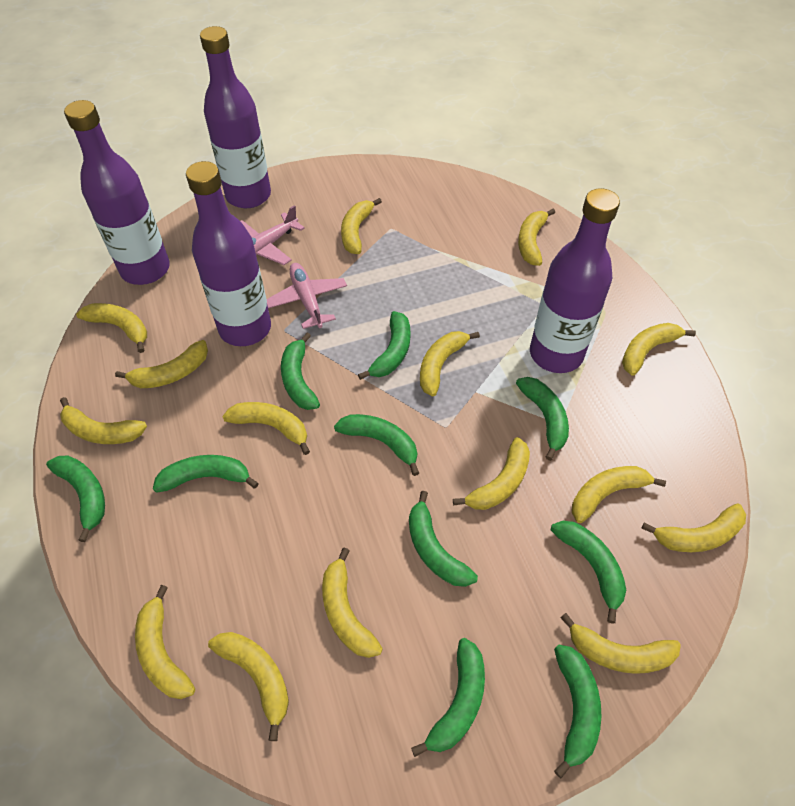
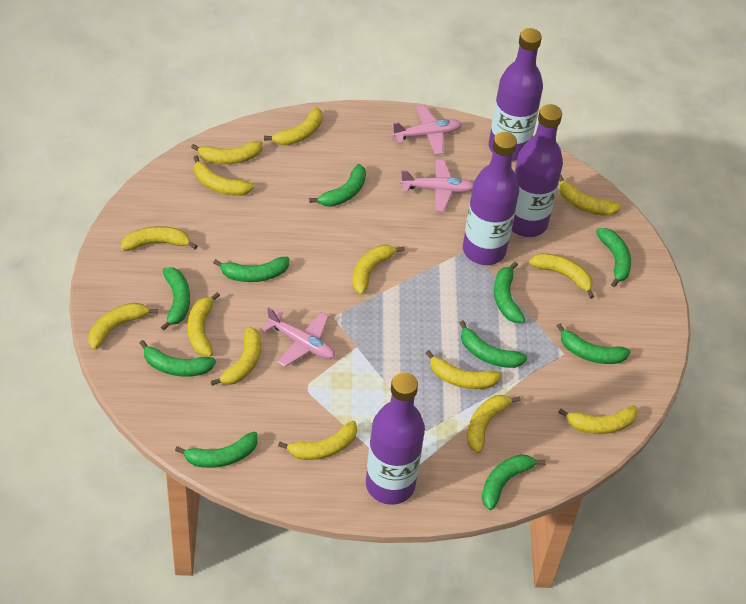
pink plane: 2 -> 3
yellow banana: 15 -> 14

